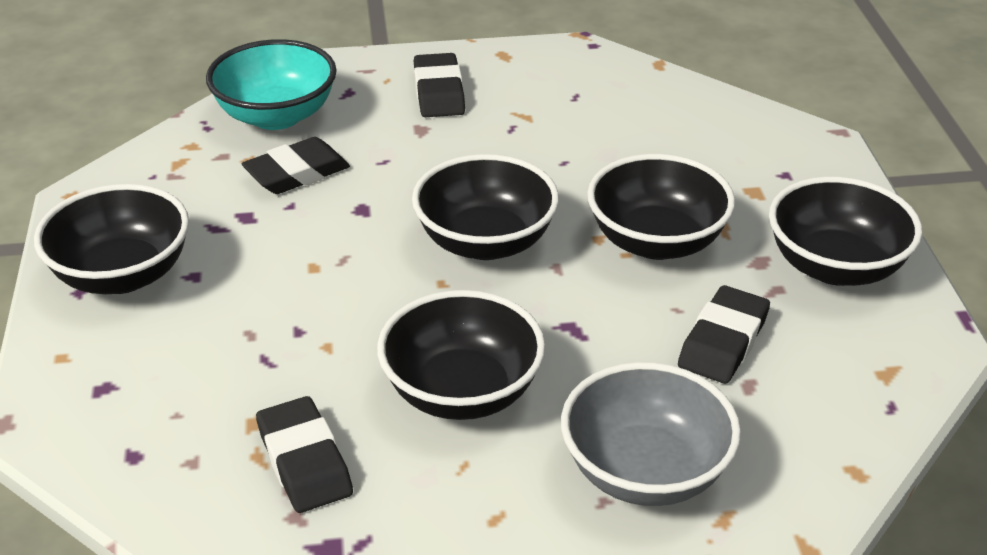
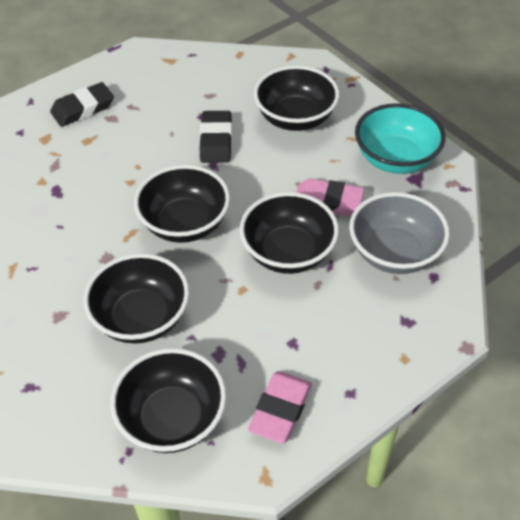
black eraser: 4 -> 2
pink eraser: 0 -> 2

